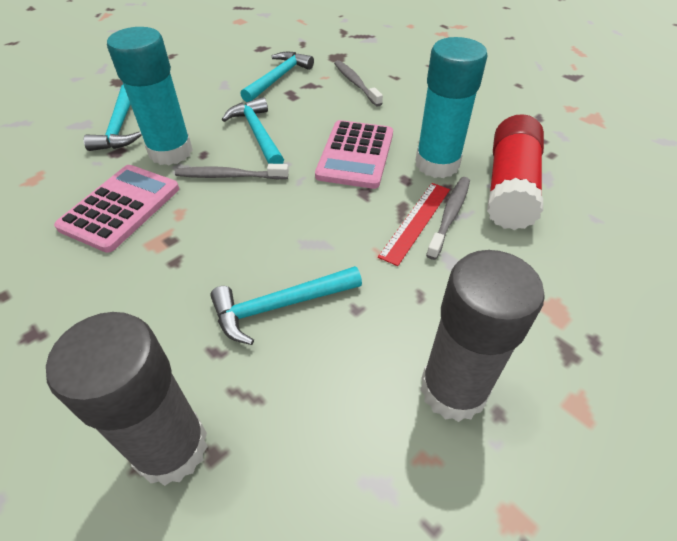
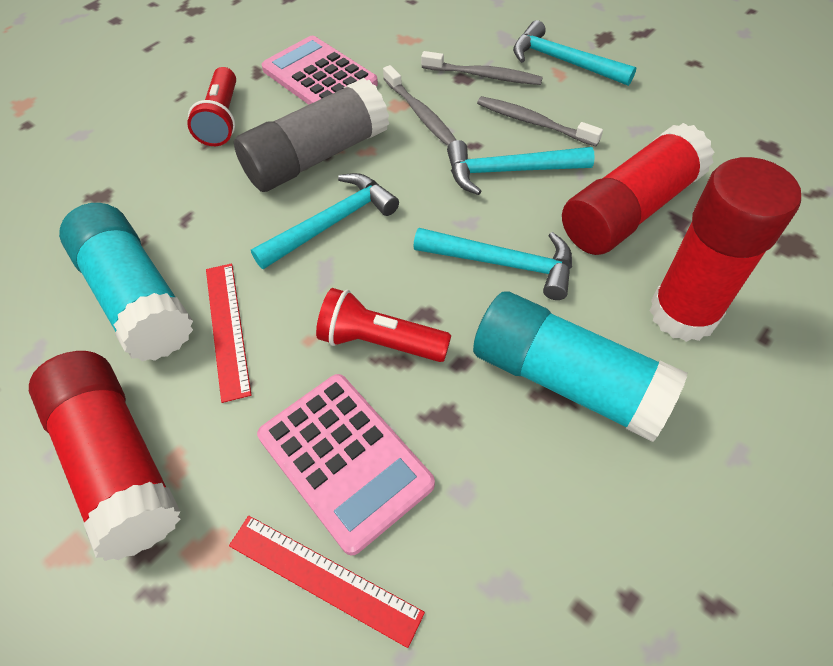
grey glue stick: 2 -> 1
red flashlight: 0 -> 2
red glue stick: 1 -> 3
red ruler: 1 -> 2

